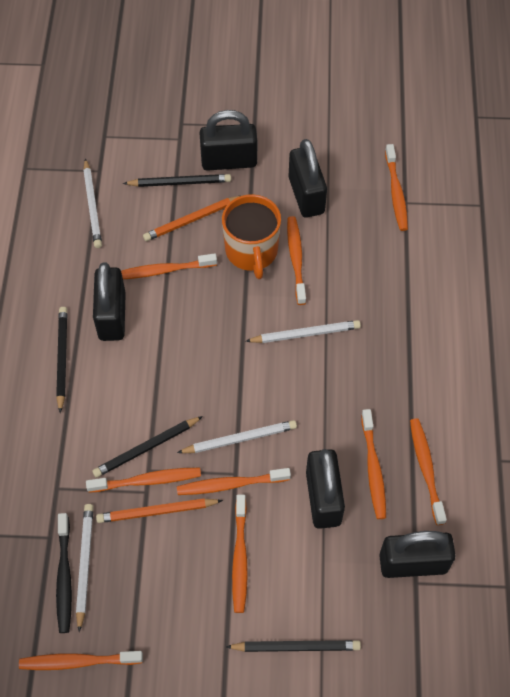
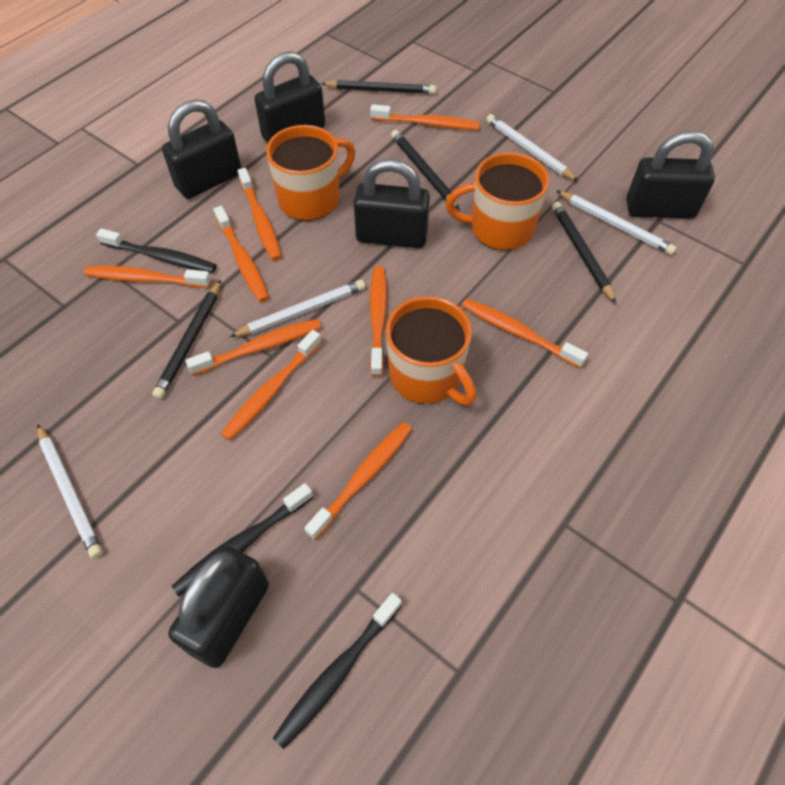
black toothbrush: 1 -> 3
orange mug: 1 -> 3
orange pencil: 2 -> 0

